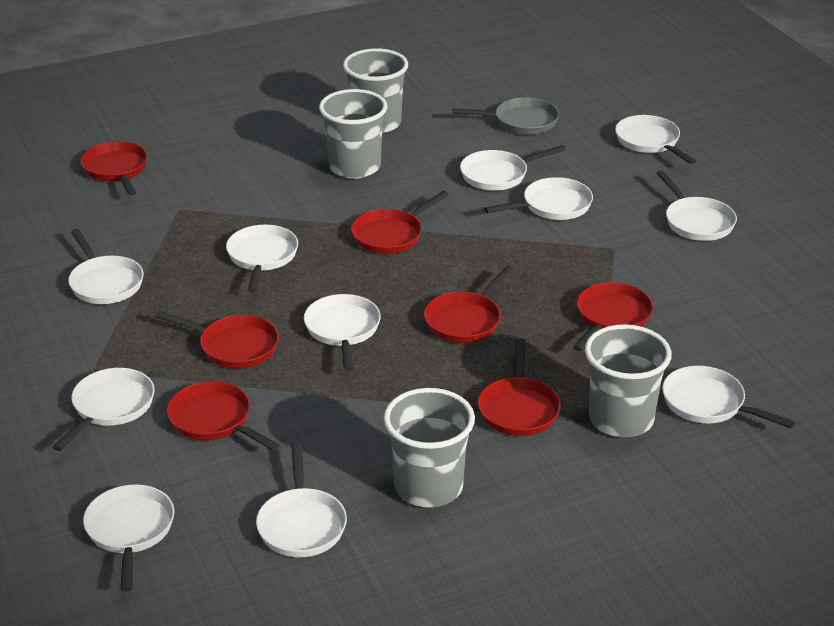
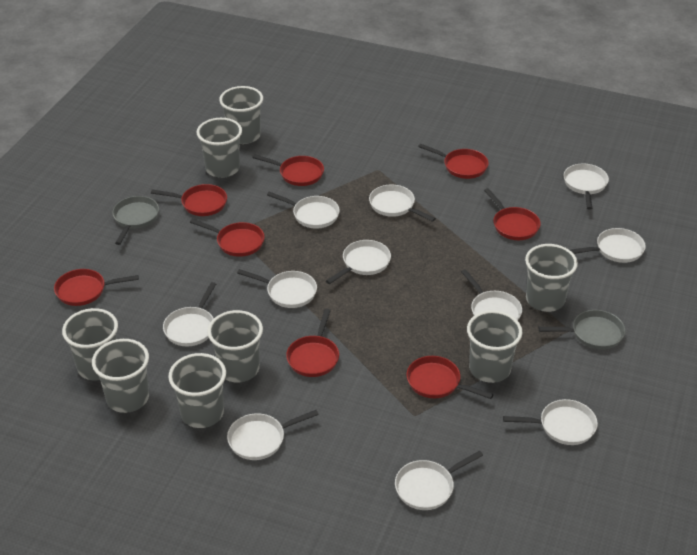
grey cup: 4 -> 8
grey pan: 1 -> 2
red pan: 7 -> 8

